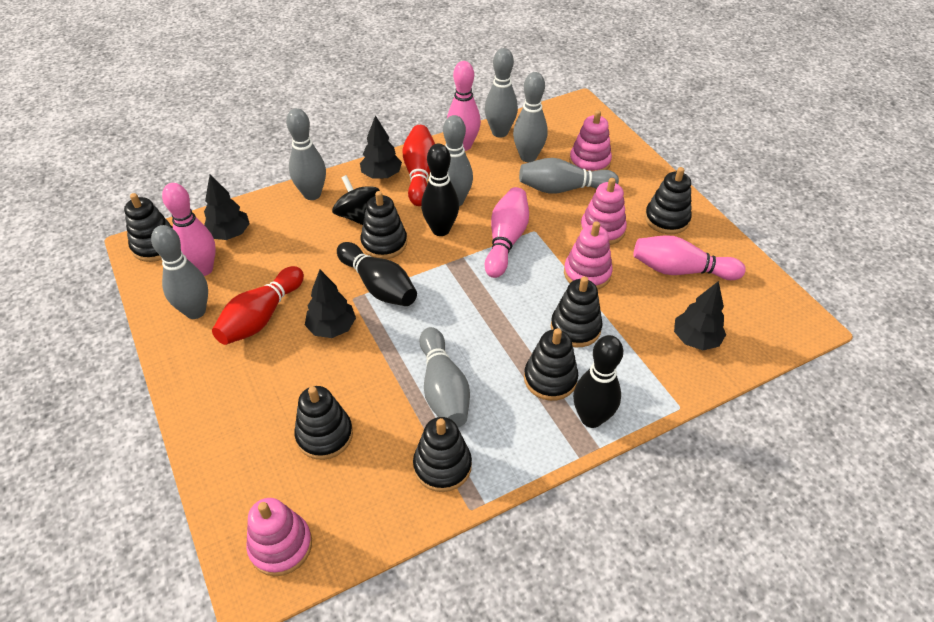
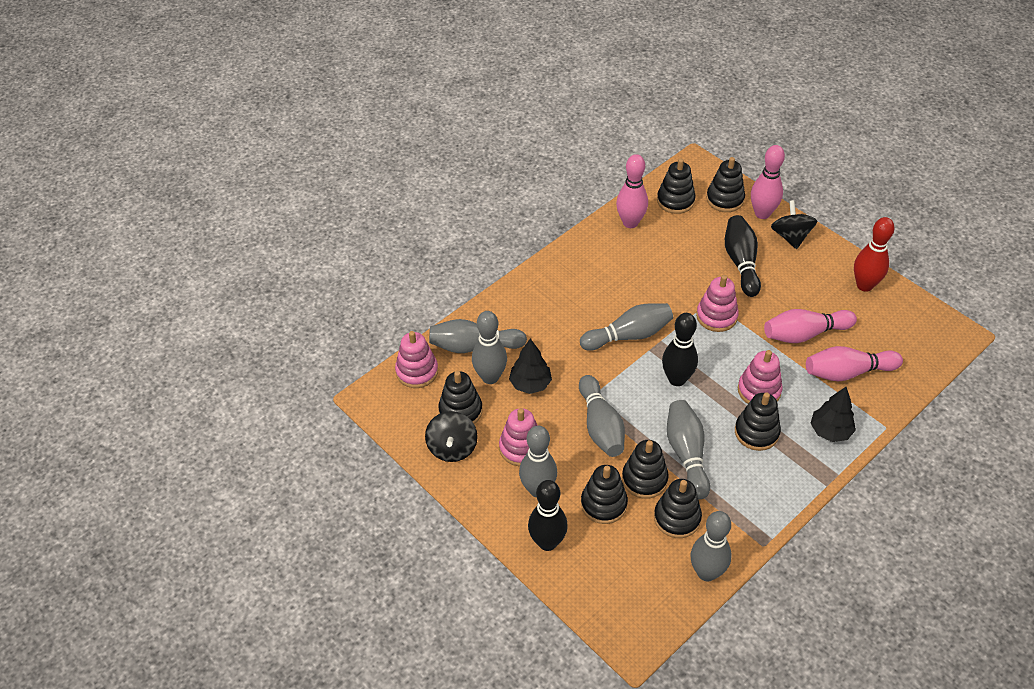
black spinning top: 1 -> 2
black tree: 4 -> 2
red bowling pin: 2 -> 1

